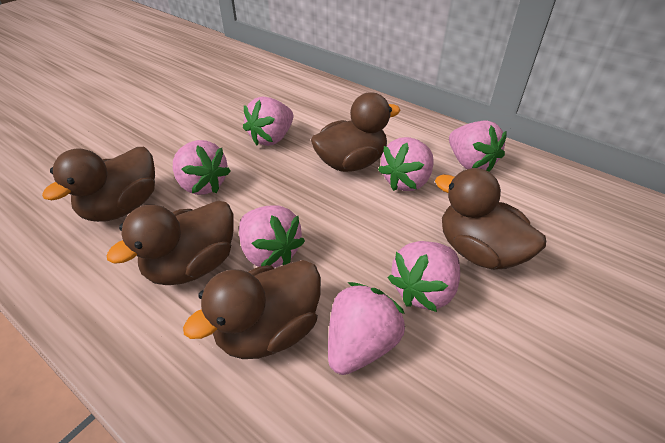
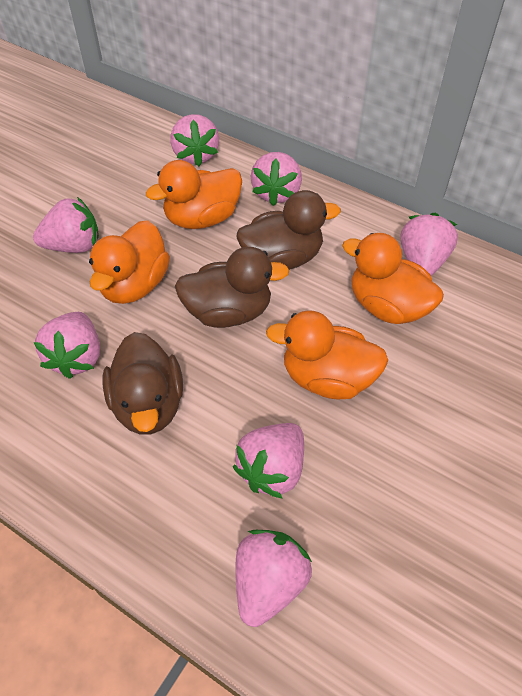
brown duck: 5 -> 3
orange duck: 0 -> 4

